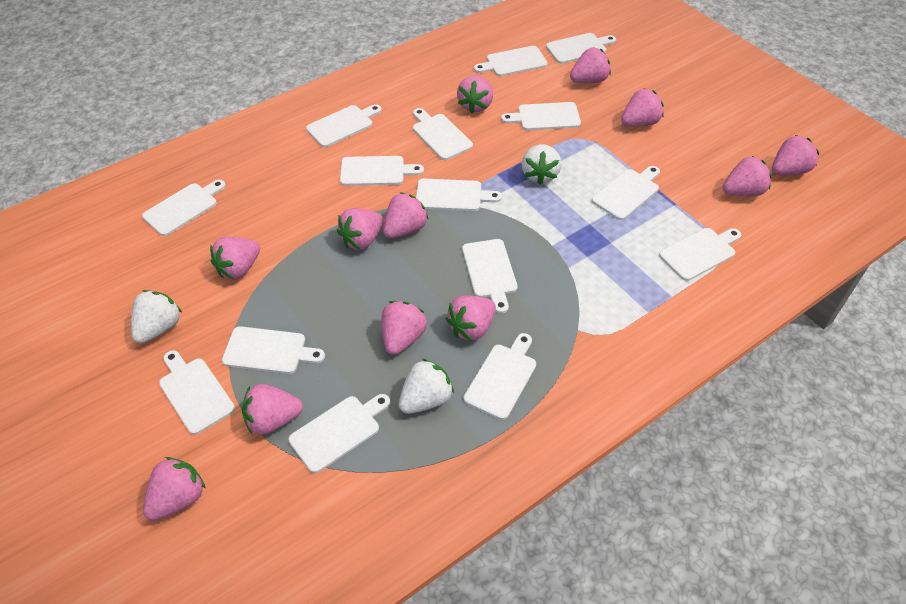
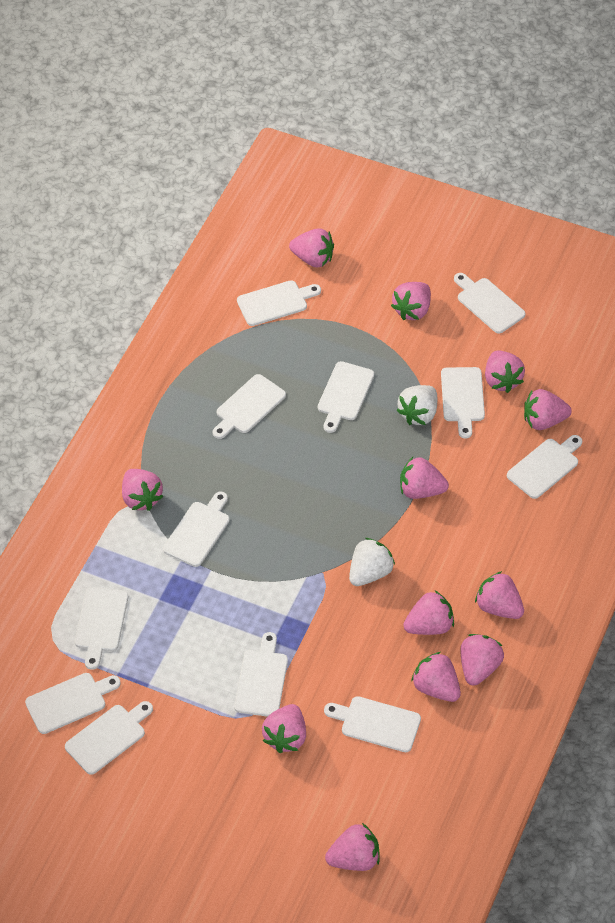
white cutting board: 15 -> 12
white strawberry: 3 -> 2

